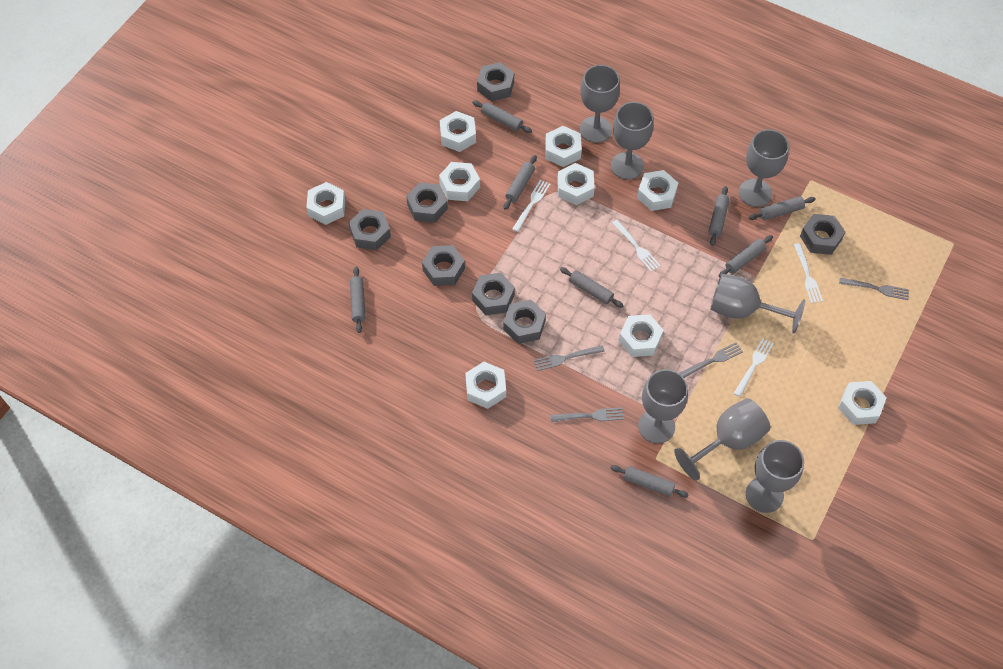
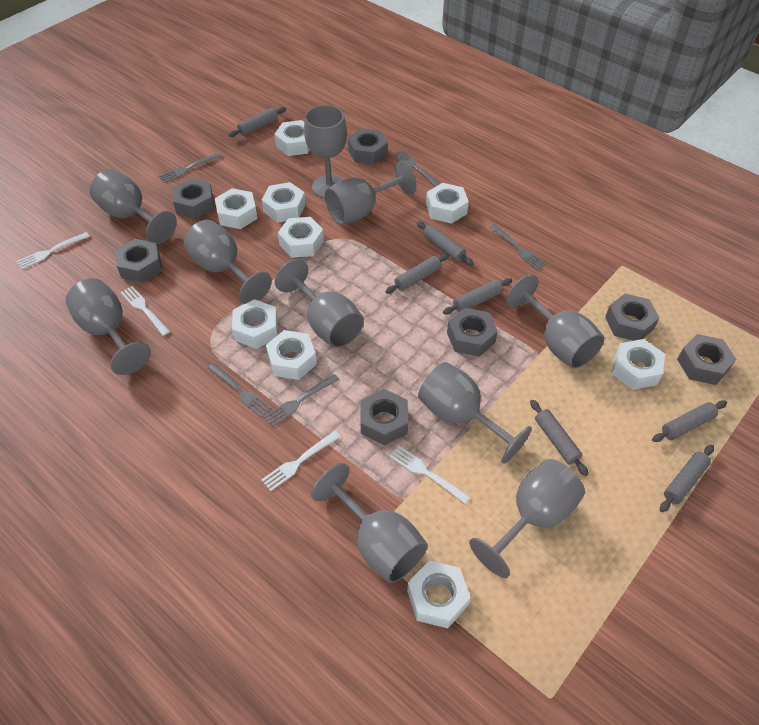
grey fork: 4 -> 5
grey goblet: 7 -> 10
grey rolling pin: 8 -> 7

